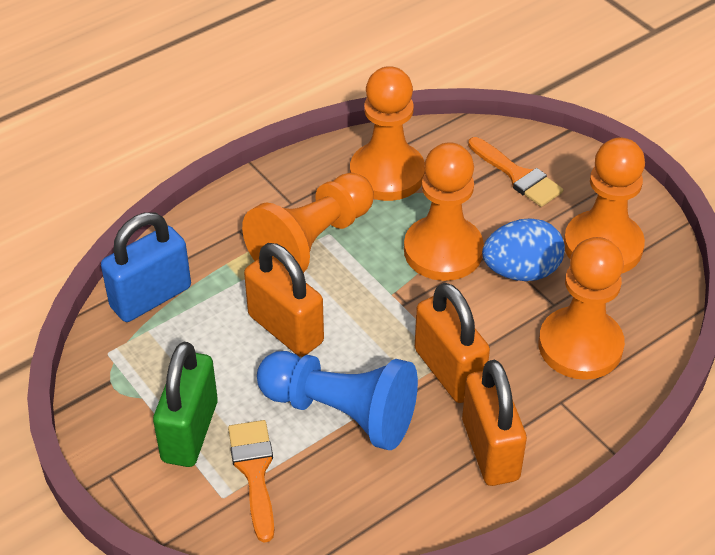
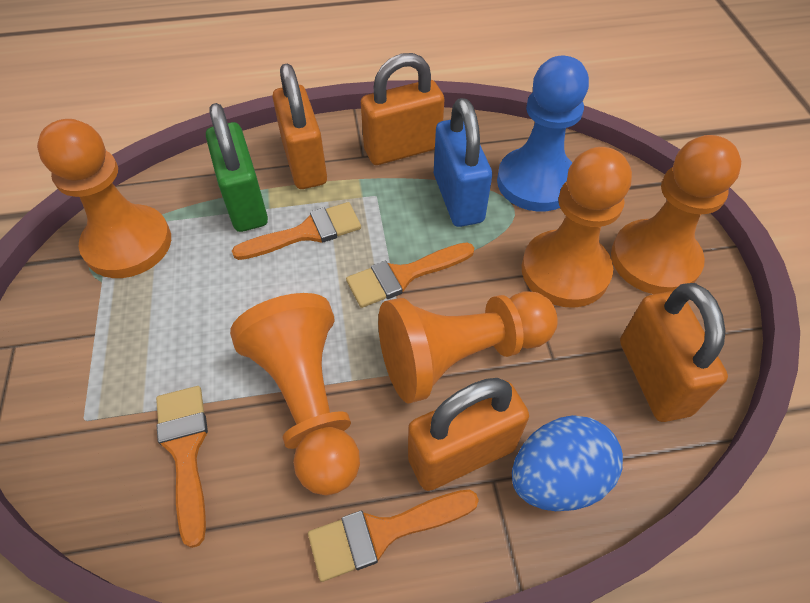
orange brush: 2 -> 4
orange padlock: 3 -> 4

